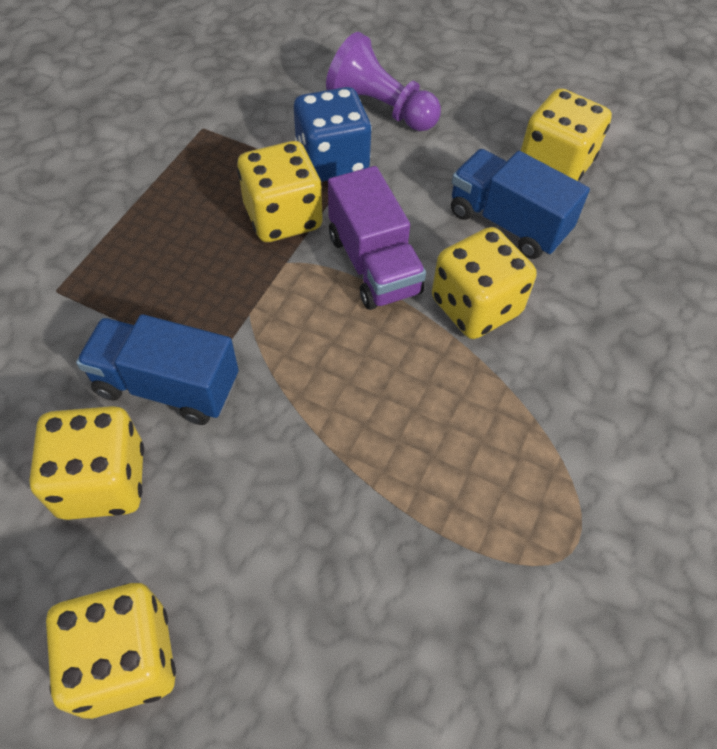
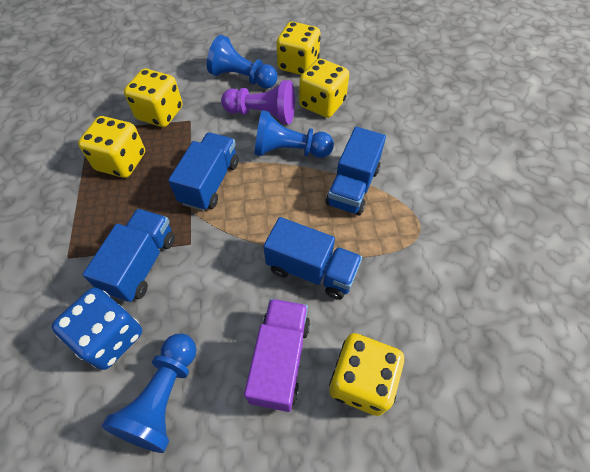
blue pawn: 0 -> 3
blue truck: 2 -> 4

